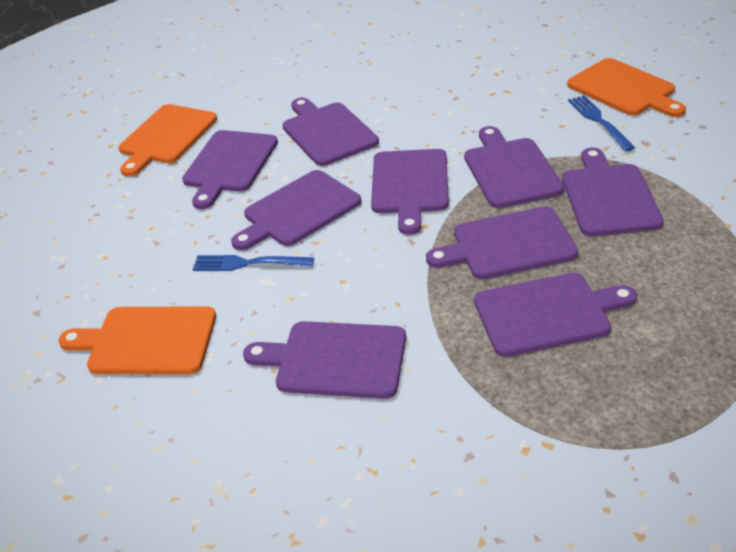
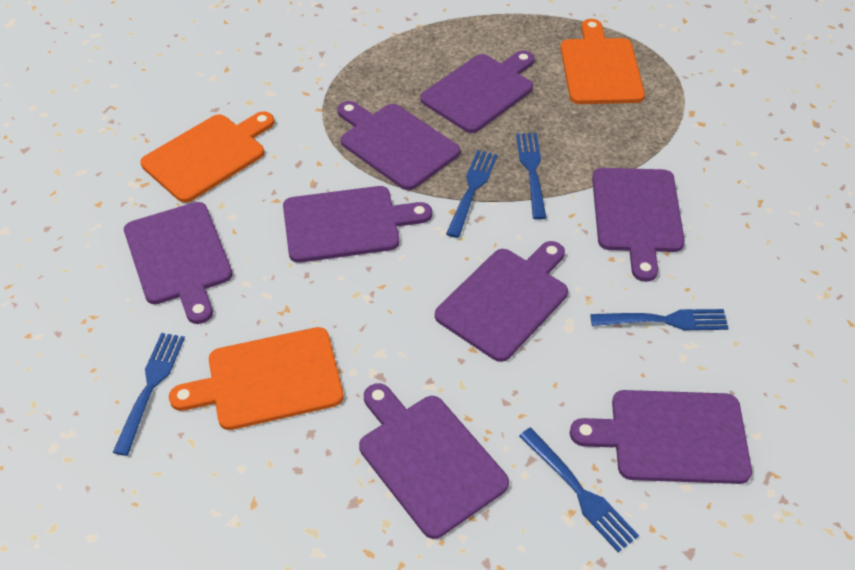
blue fork: 2 -> 5
purple cutting board: 9 -> 8

